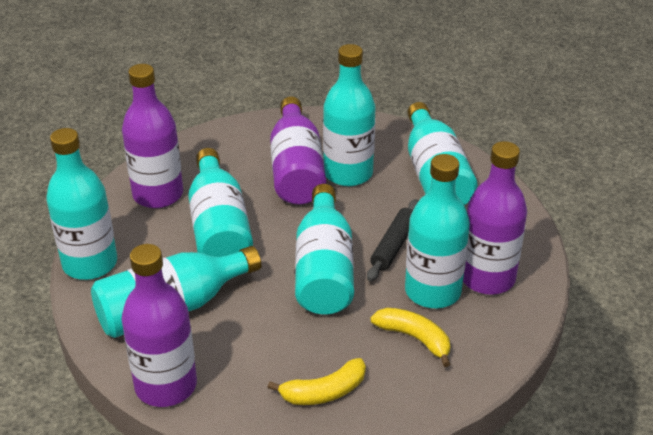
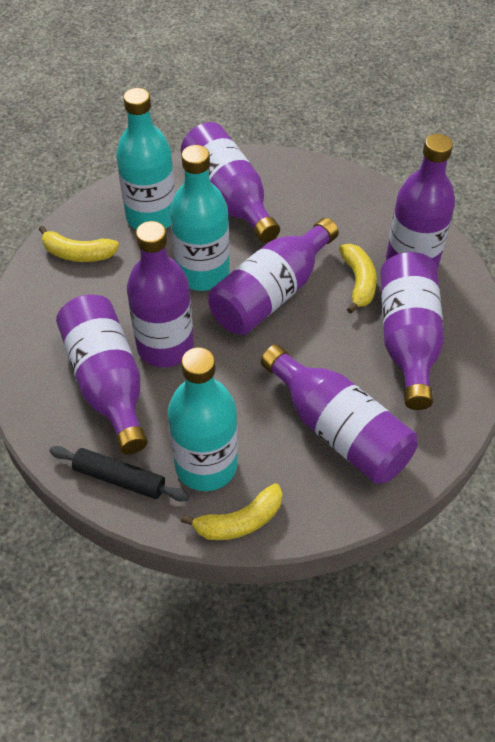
purple bottle: 4 -> 7
turquoise bottle: 7 -> 3
yellow banana: 2 -> 3

